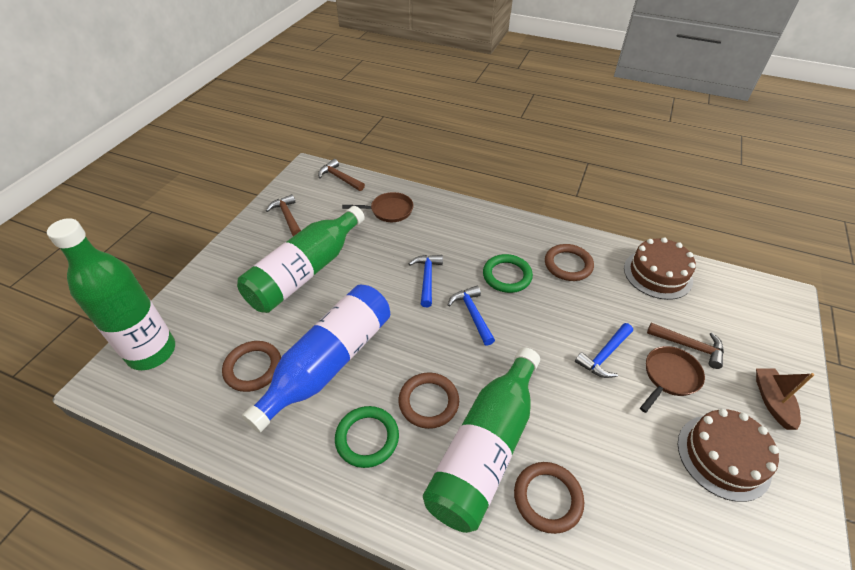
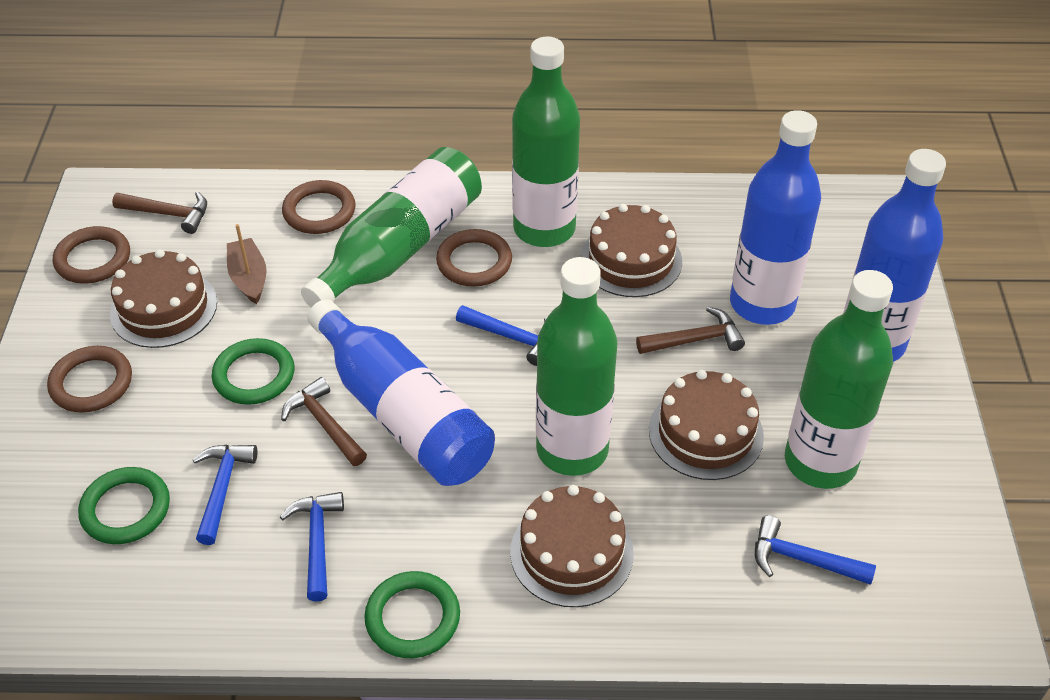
blue bottle: 1 -> 3
blue hammer: 3 -> 4
brown cake: 2 -> 4
brown pan: 2 -> 0
green bottle: 3 -> 4
green ring: 2 -> 3

